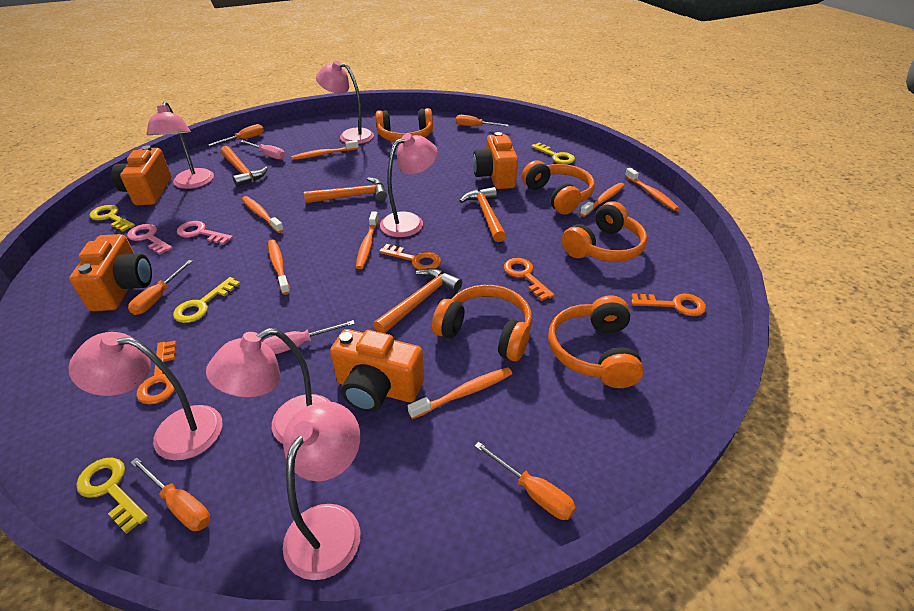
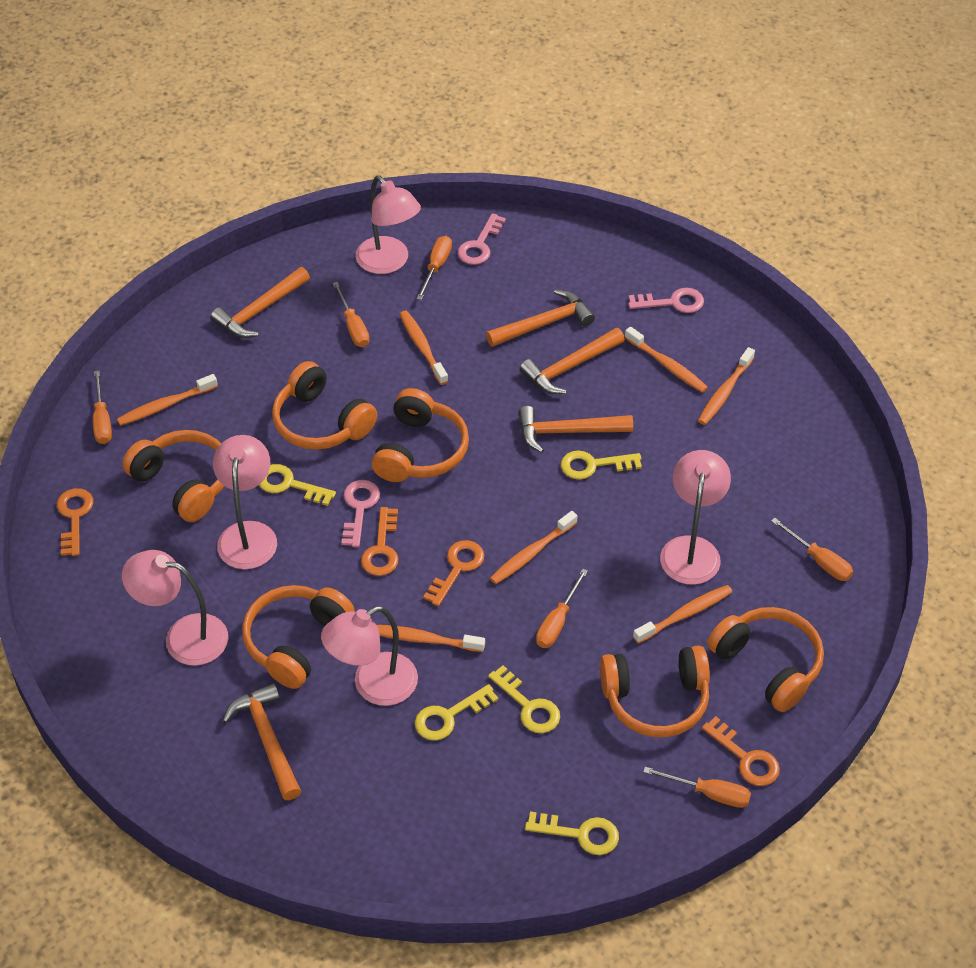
orange camera: 4 -> 0
orange hammer: 4 -> 5
orange headphones: 5 -> 6
orange screwdriver: 5 -> 6
pink key: 2 -> 3
pink lamp: 6 -> 5
pink screwdriver: 2 -> 0
yellow key: 4 -> 5

